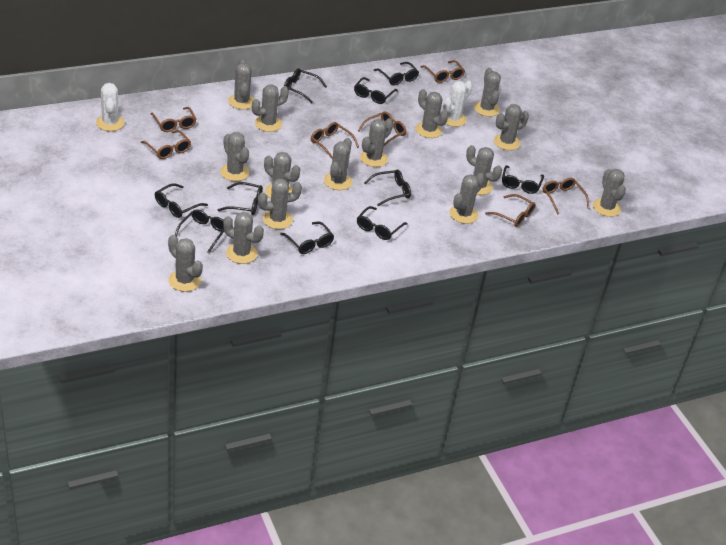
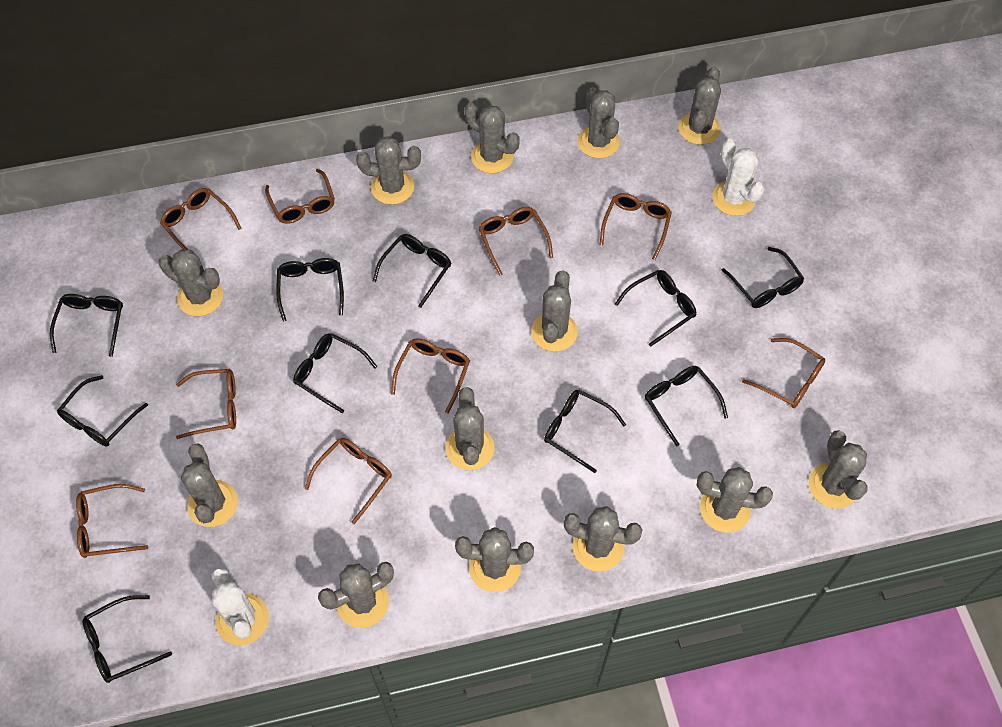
brown glasses: 7 -> 9
grey cactus: 15 -> 13

